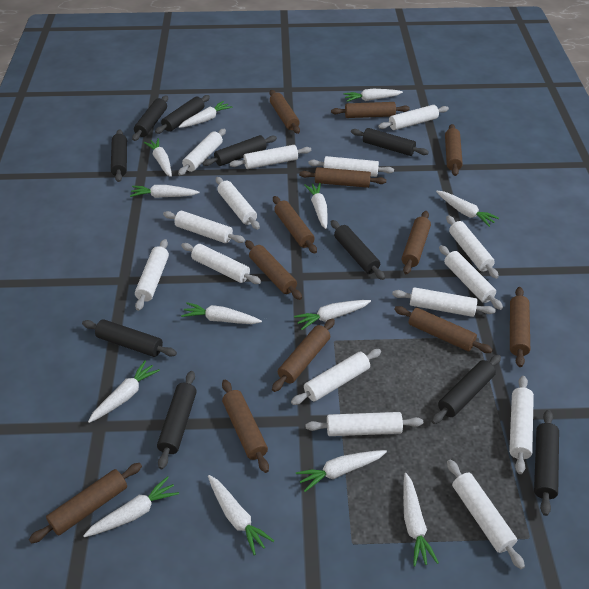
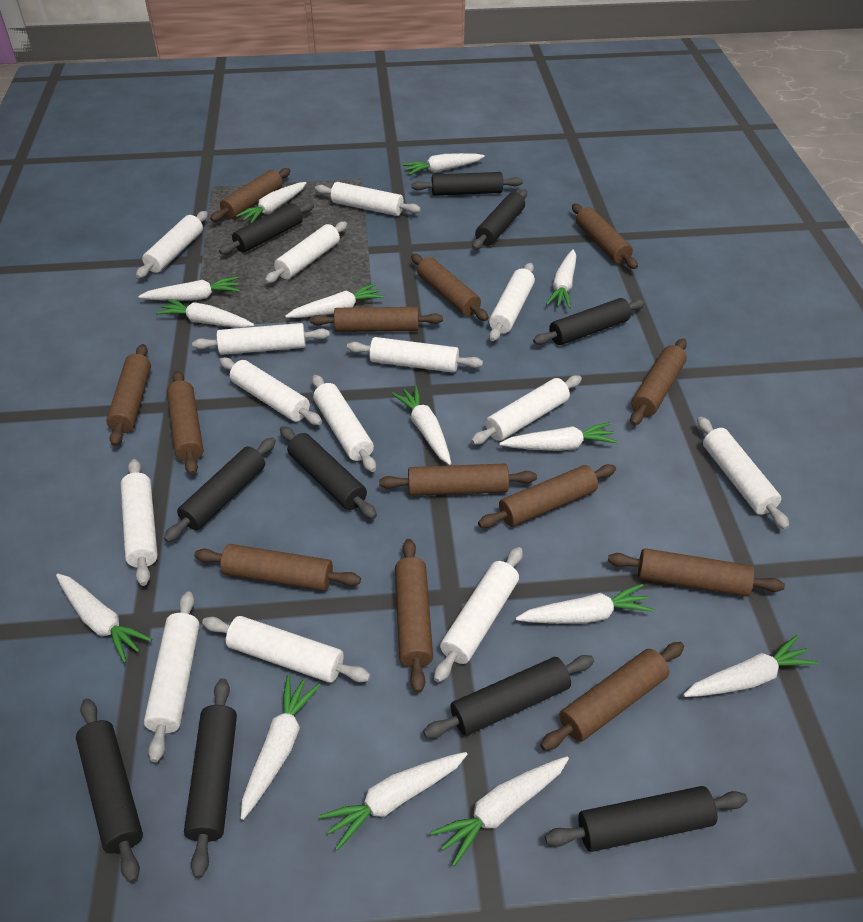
brown rolling pin: 12 -> 13
white carrot: 13 -> 14
white rolling pin: 15 -> 14

